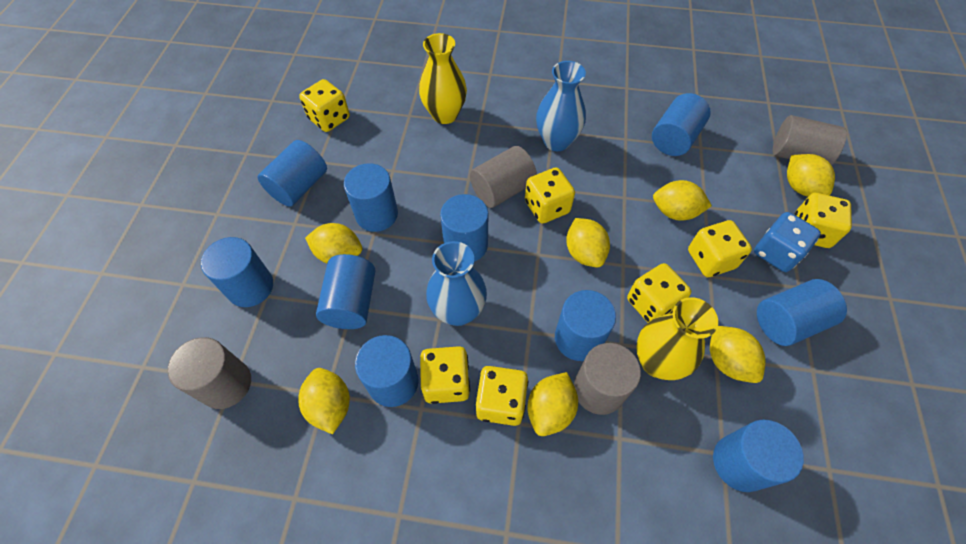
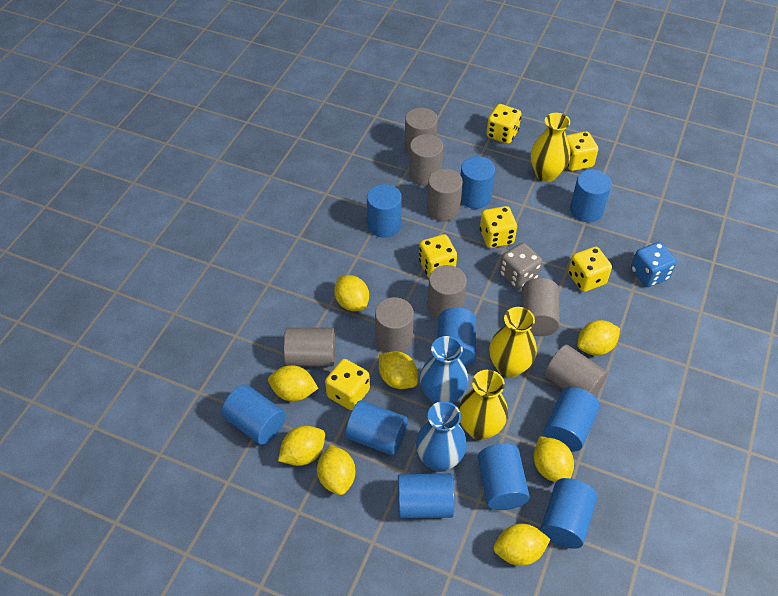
grey cylinder: 4 -> 8
grey dice: 0 -> 1
yellow dice: 7 -> 6
yellow lemon: 7 -> 8
yellow vase: 2 -> 3

